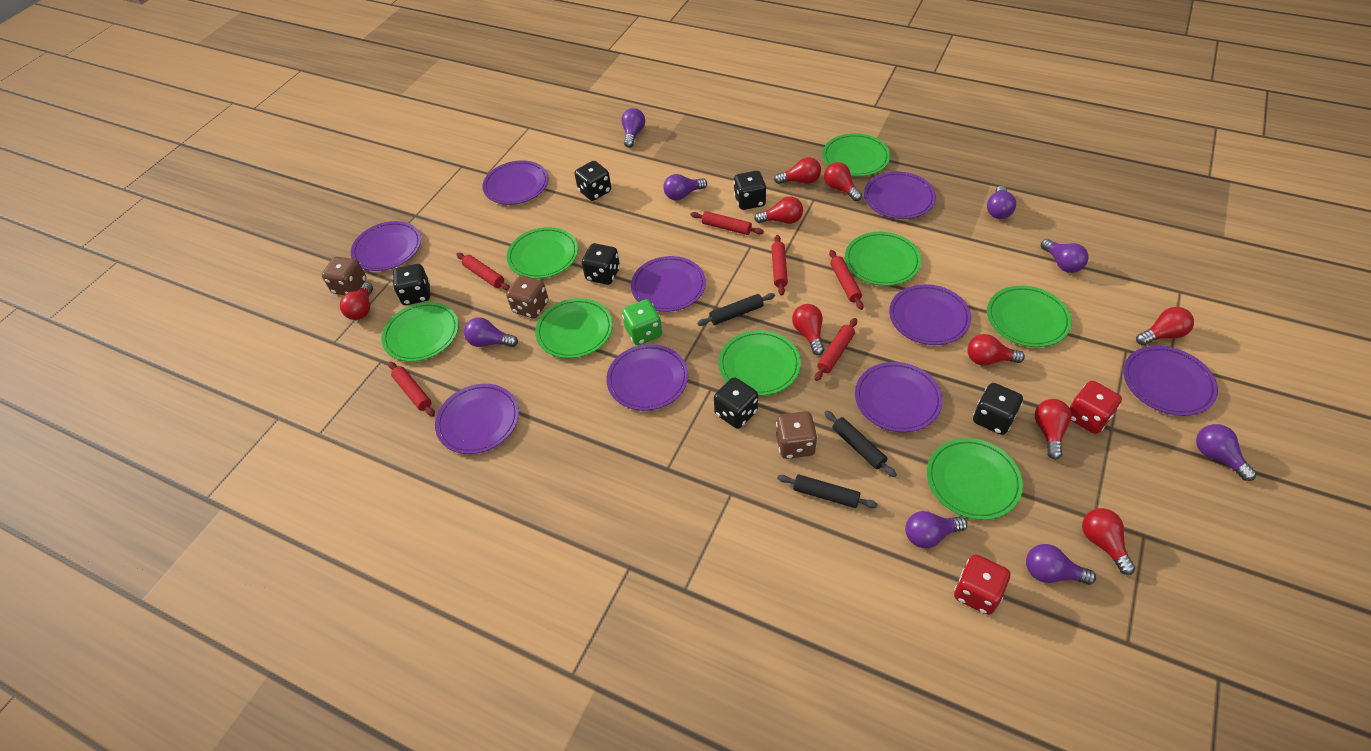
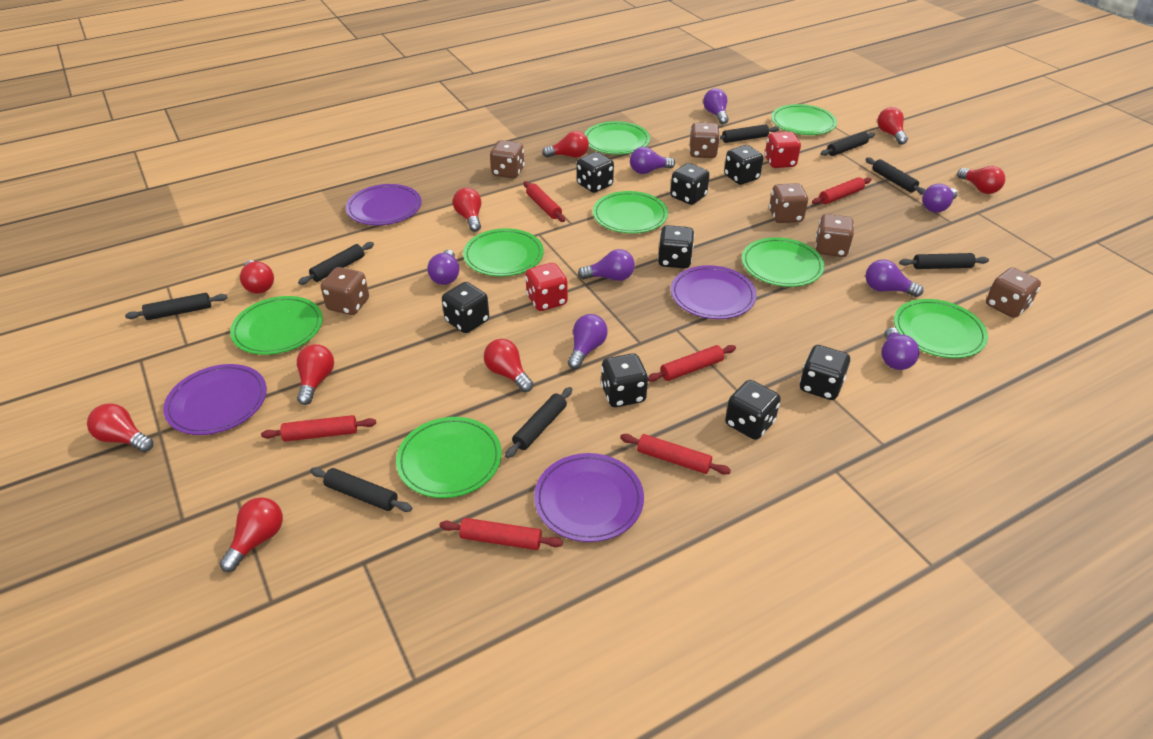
black dice: 6 -> 8
black rolling pin: 3 -> 8
brown dice: 3 -> 6
green dice: 1 -> 0
purple plate: 9 -> 4

